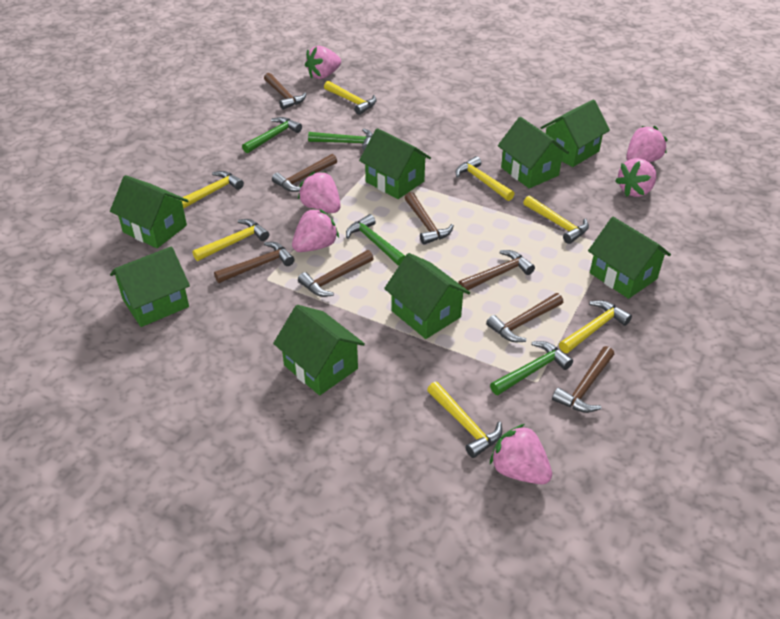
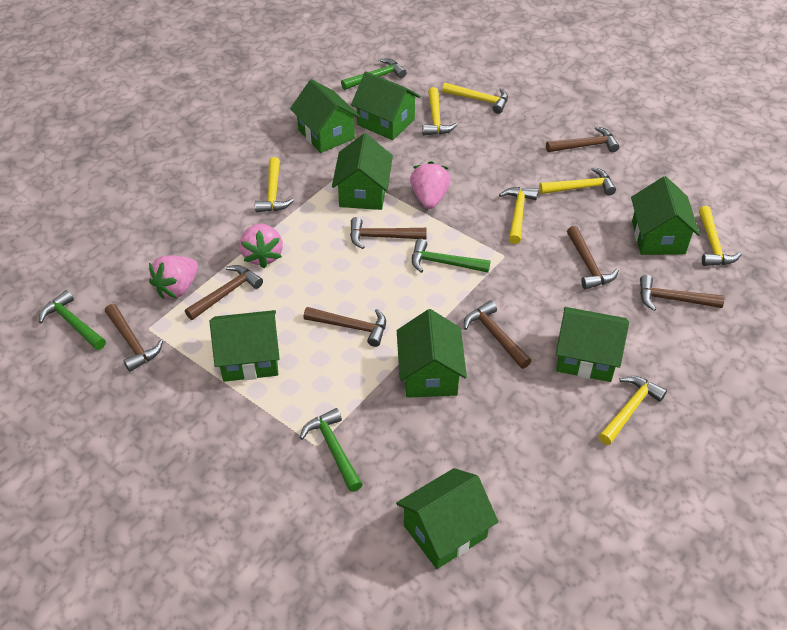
pink strawberry: 6 -> 3

